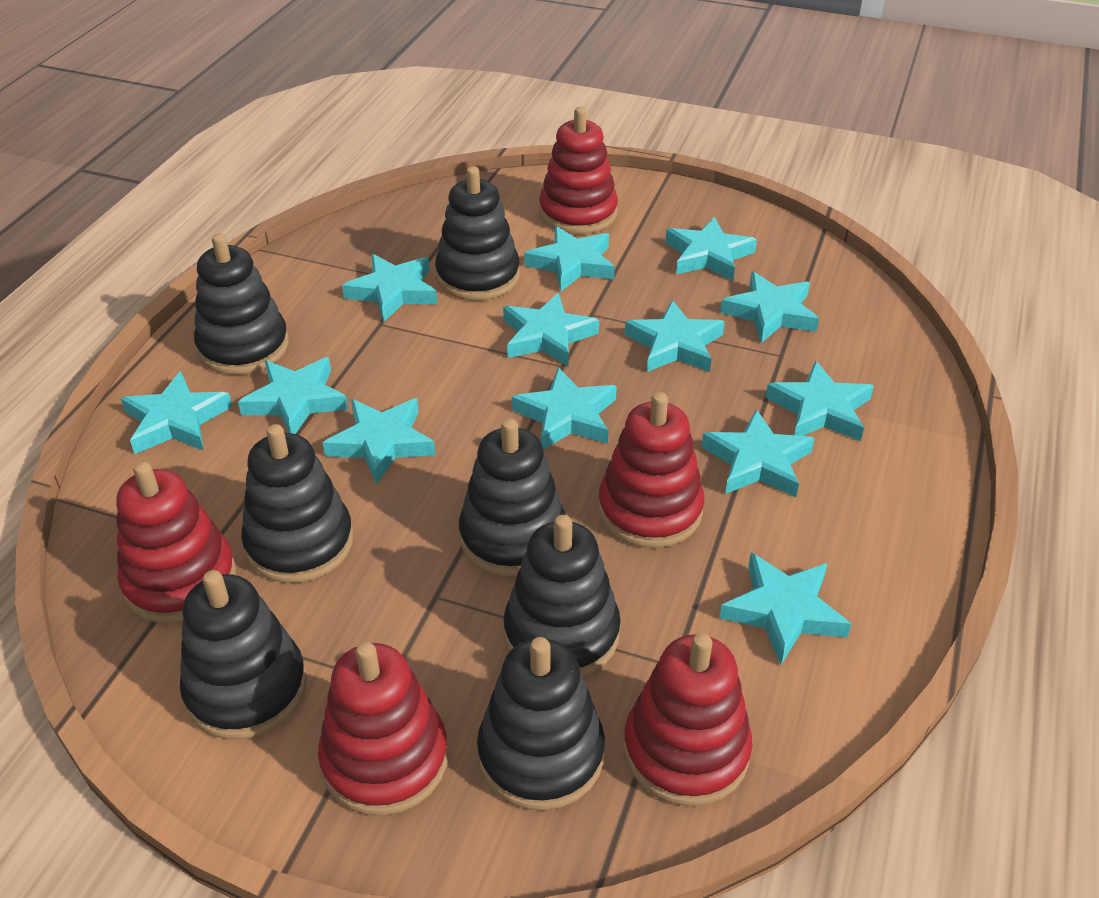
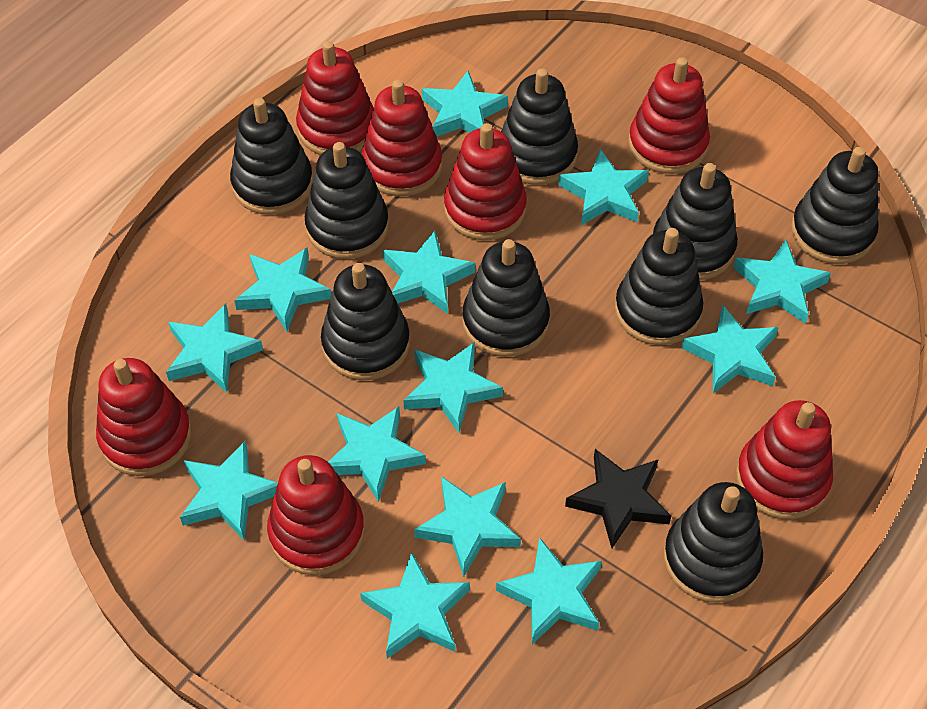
black stacking toy: 7 -> 9
black star: 0 -> 1
red stacking toy: 5 -> 7

